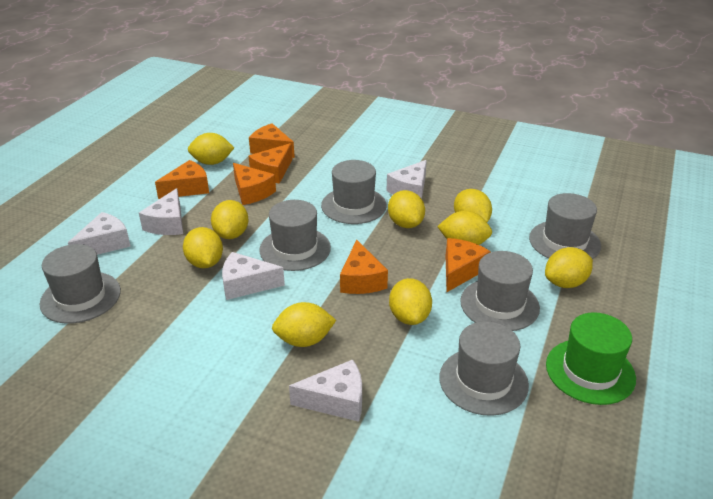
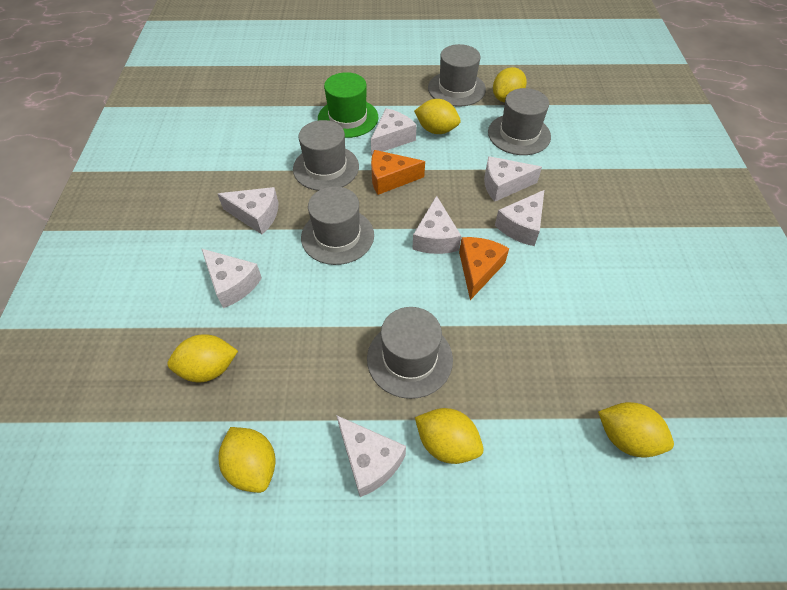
grey hat: 6 -> 5
orange cheese: 6 -> 2
white cheese: 5 -> 7
yellow lemon: 9 -> 6

